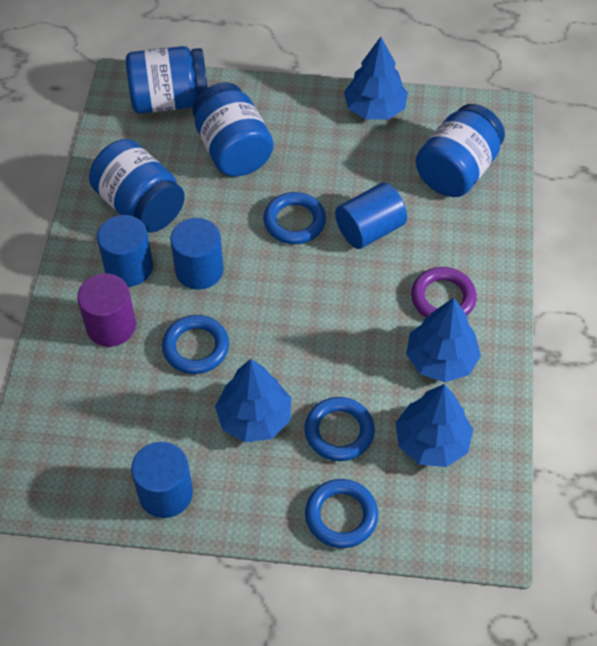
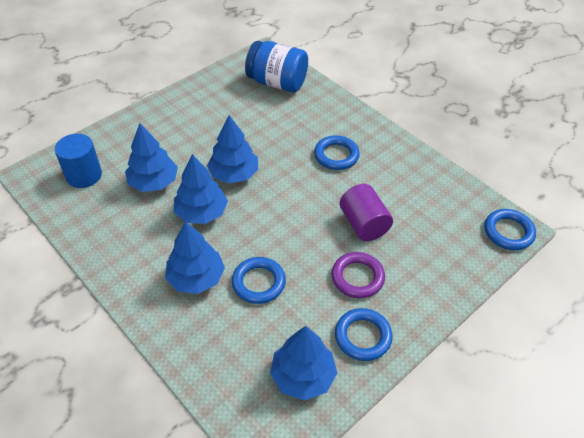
blue cylinder: 4 -> 1
blue jar: 4 -> 1
blue tree: 4 -> 5

